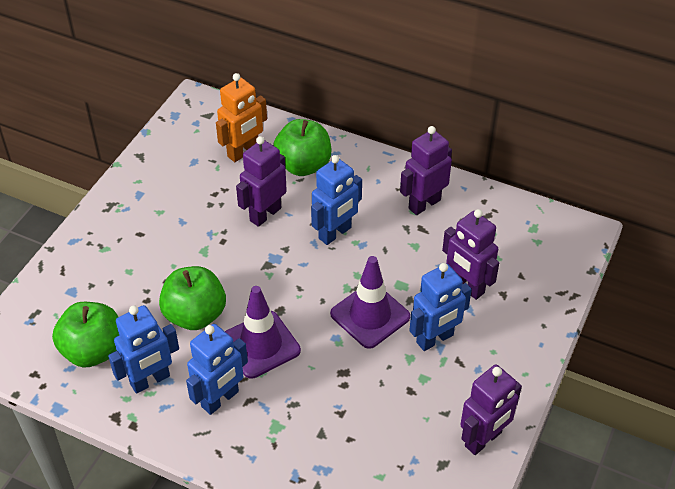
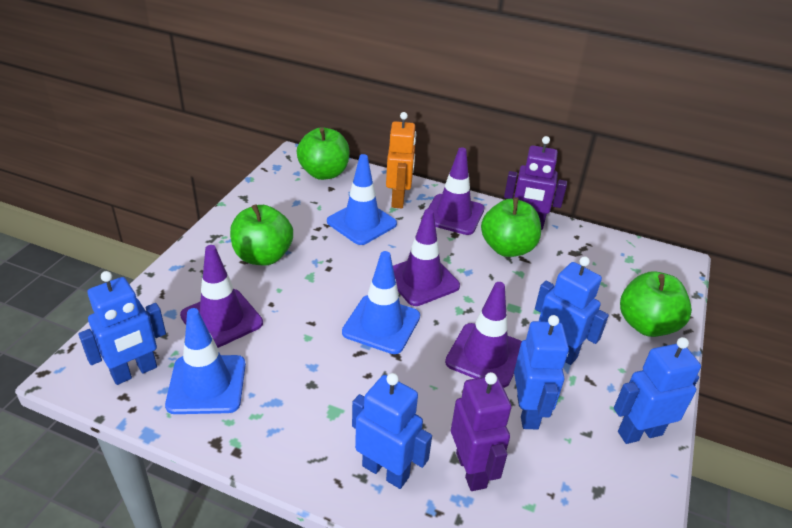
blue robot: 4 -> 5
blue traffic cone: 0 -> 3
green apple: 3 -> 4
purple robot: 4 -> 2
purple traffic cone: 2 -> 4

